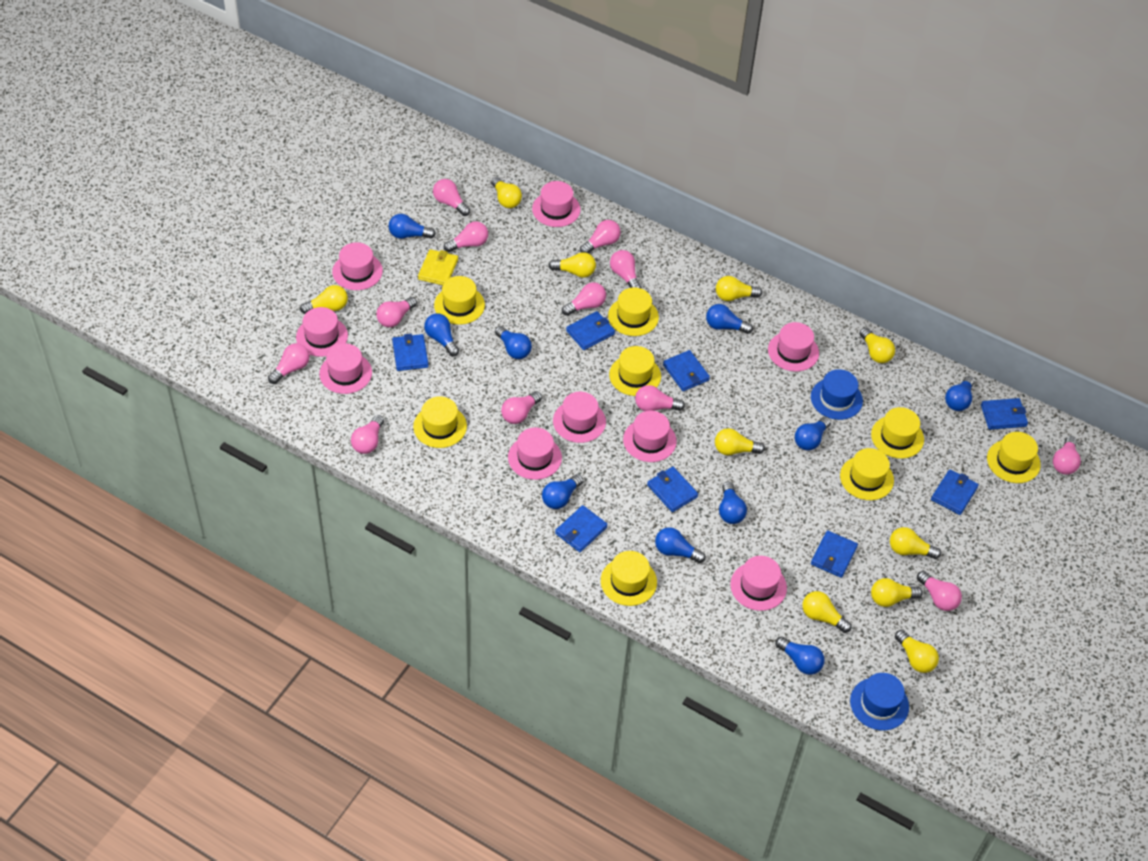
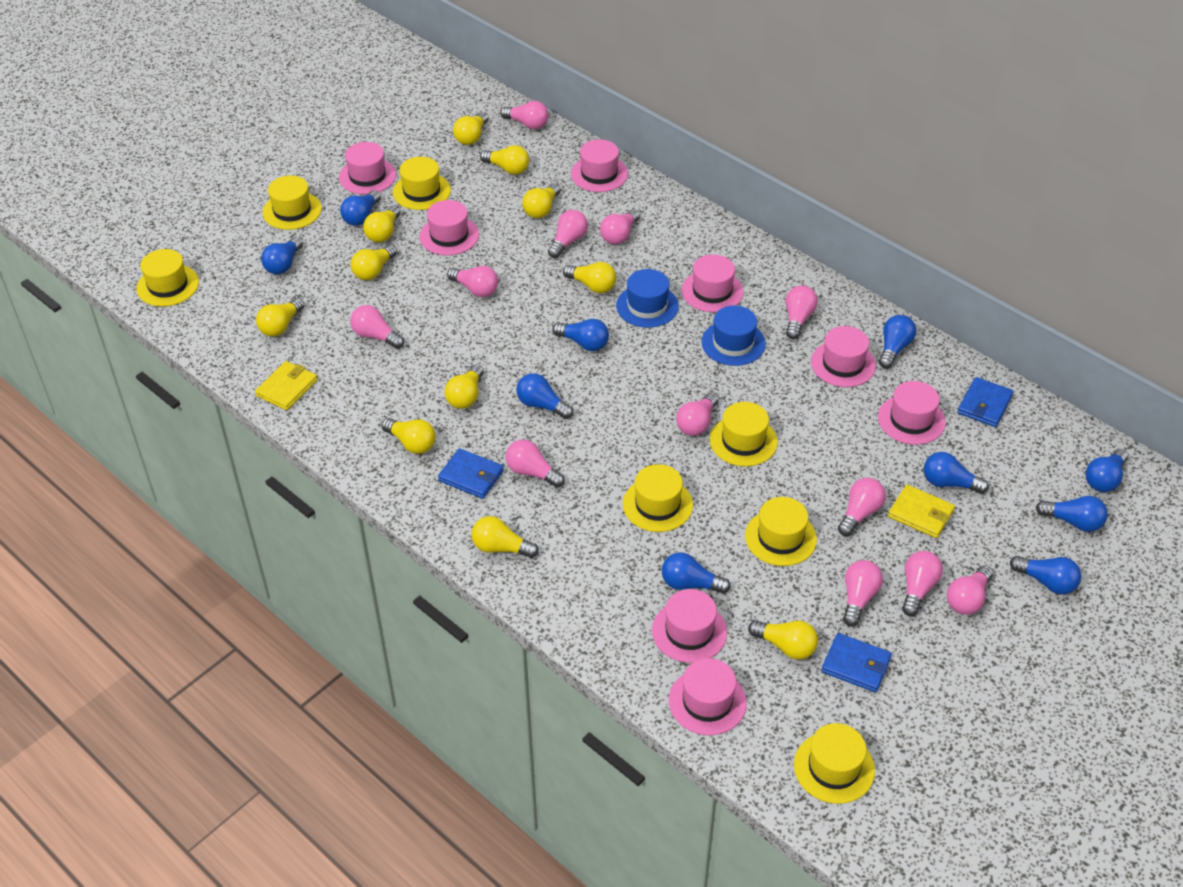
blue wallet: 8 -> 3
pink hat: 9 -> 8
yellow hat: 8 -> 7
yellow light bulb: 10 -> 11
yellow wallet: 1 -> 2

